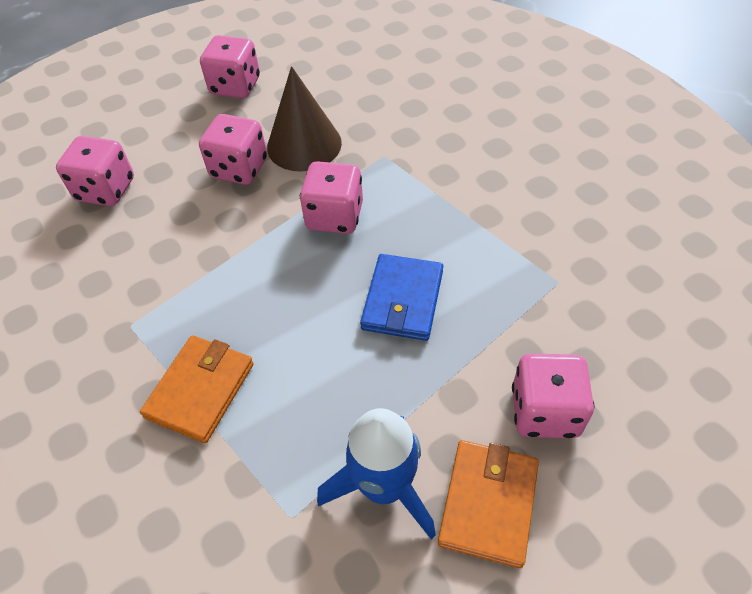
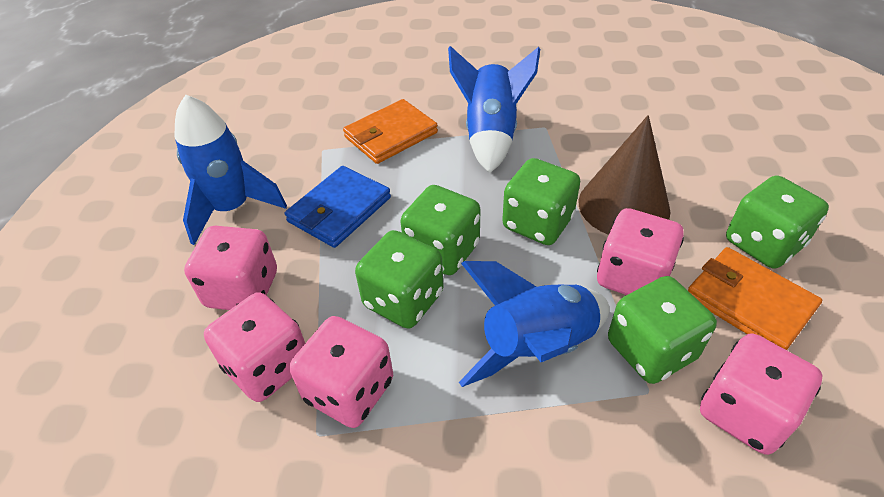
blue rocket: 1 -> 3
green dice: 0 -> 5

